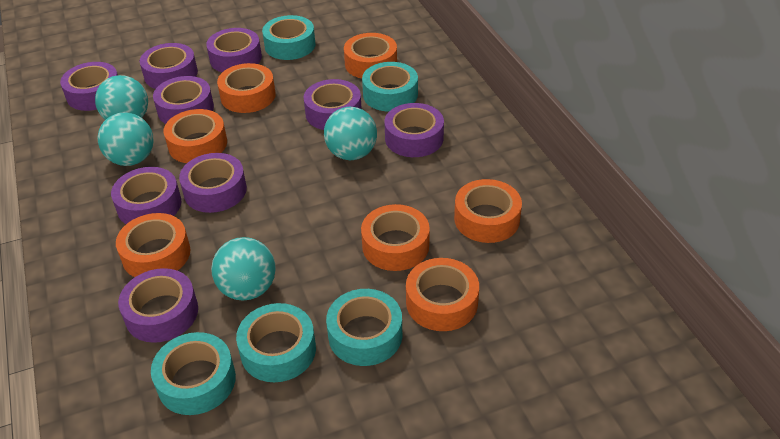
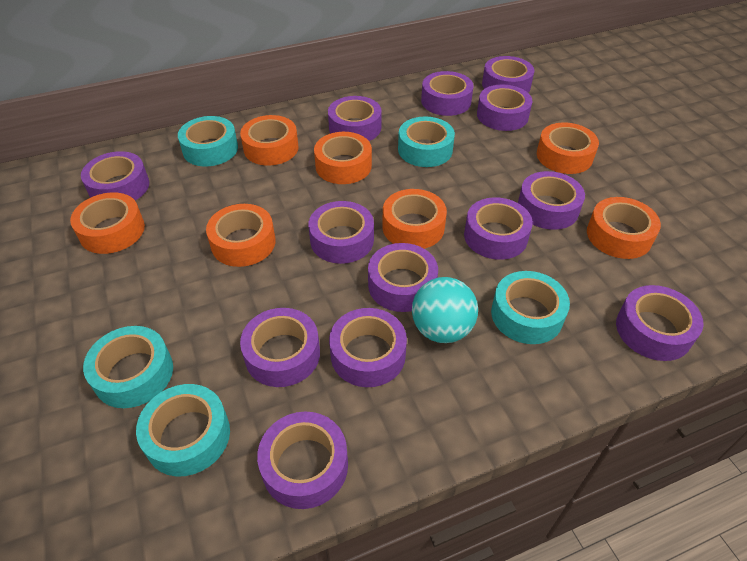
purple tape: 9 -> 13
turquoise ball: 4 -> 1

